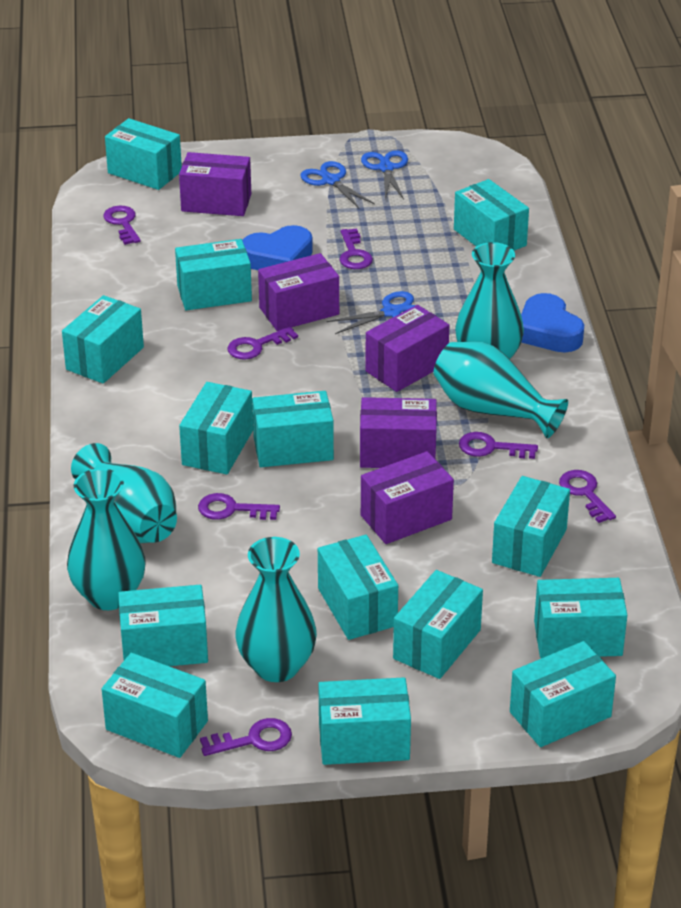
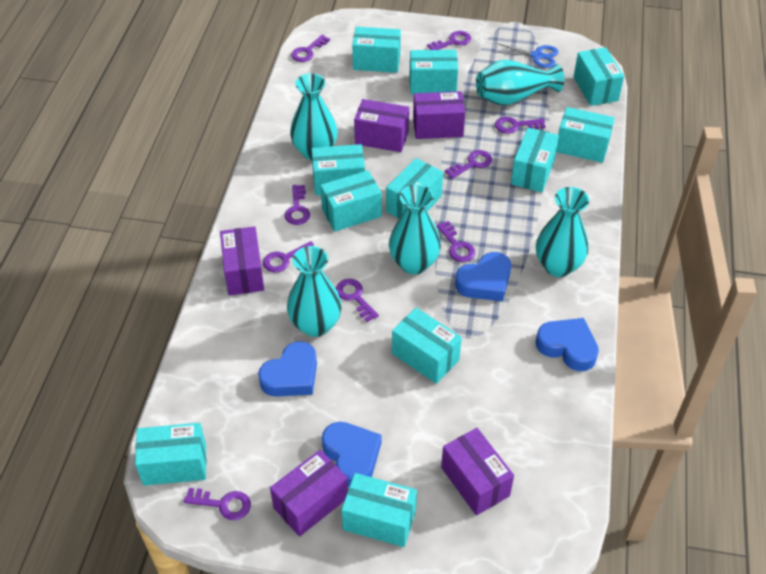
blue heart: 2 -> 4
blue scissors: 3 -> 1
purple key: 7 -> 9
turquoise box: 14 -> 11

